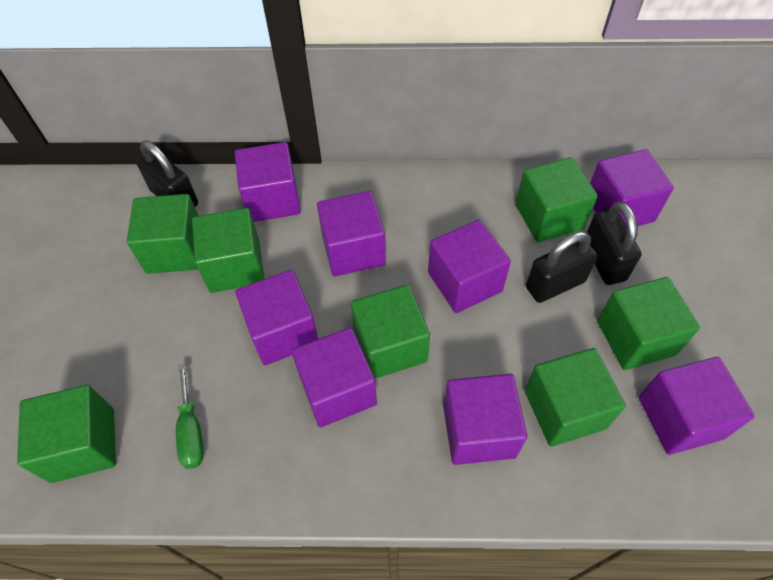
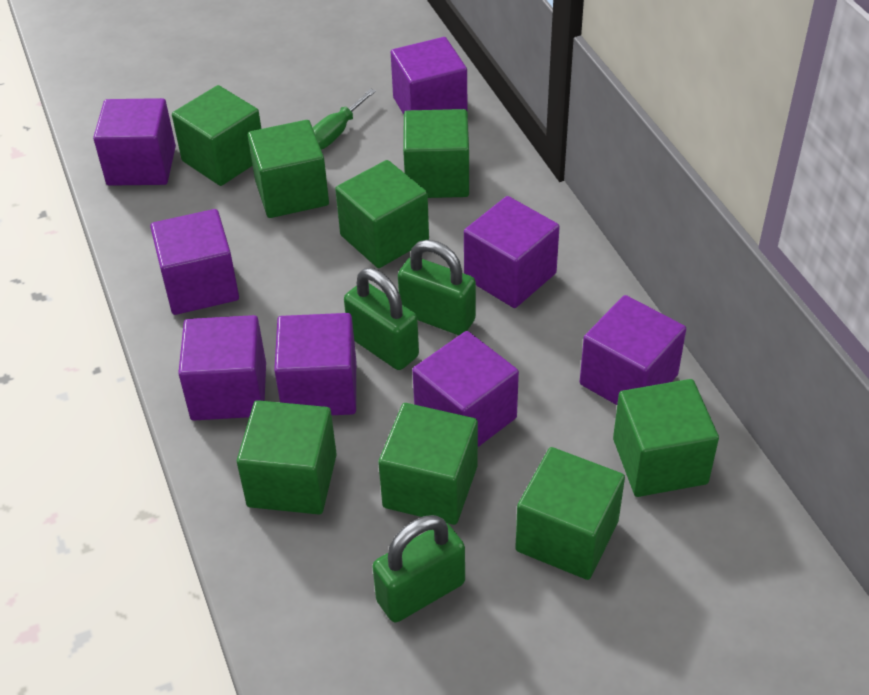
black padlock: 3 -> 0
green cube: 7 -> 8
green padlock: 0 -> 3

